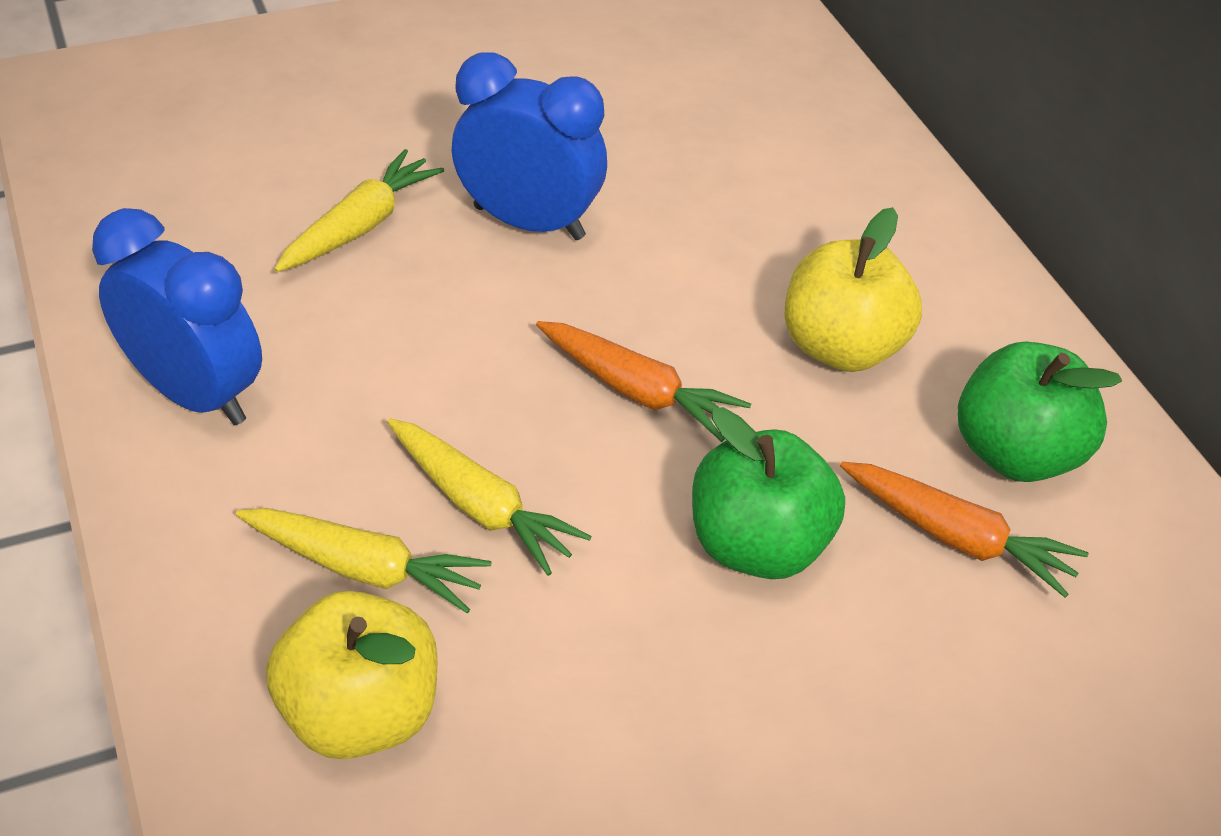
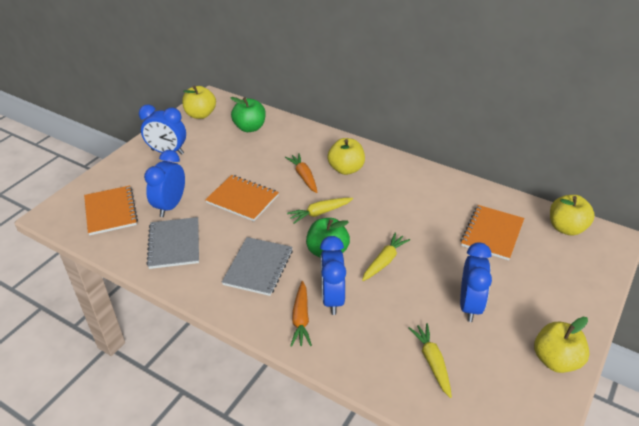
blue clock: 2 -> 4
grey notebook: 0 -> 2
orange notebook: 0 -> 3
yellow apple: 2 -> 4

